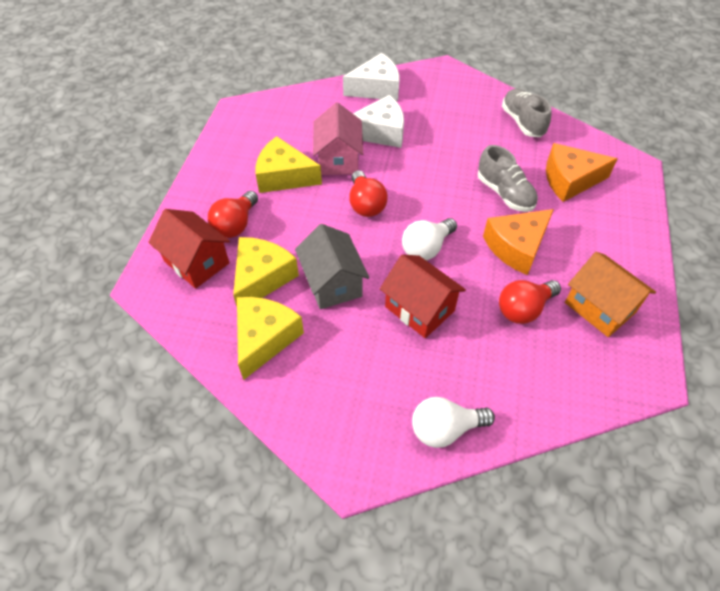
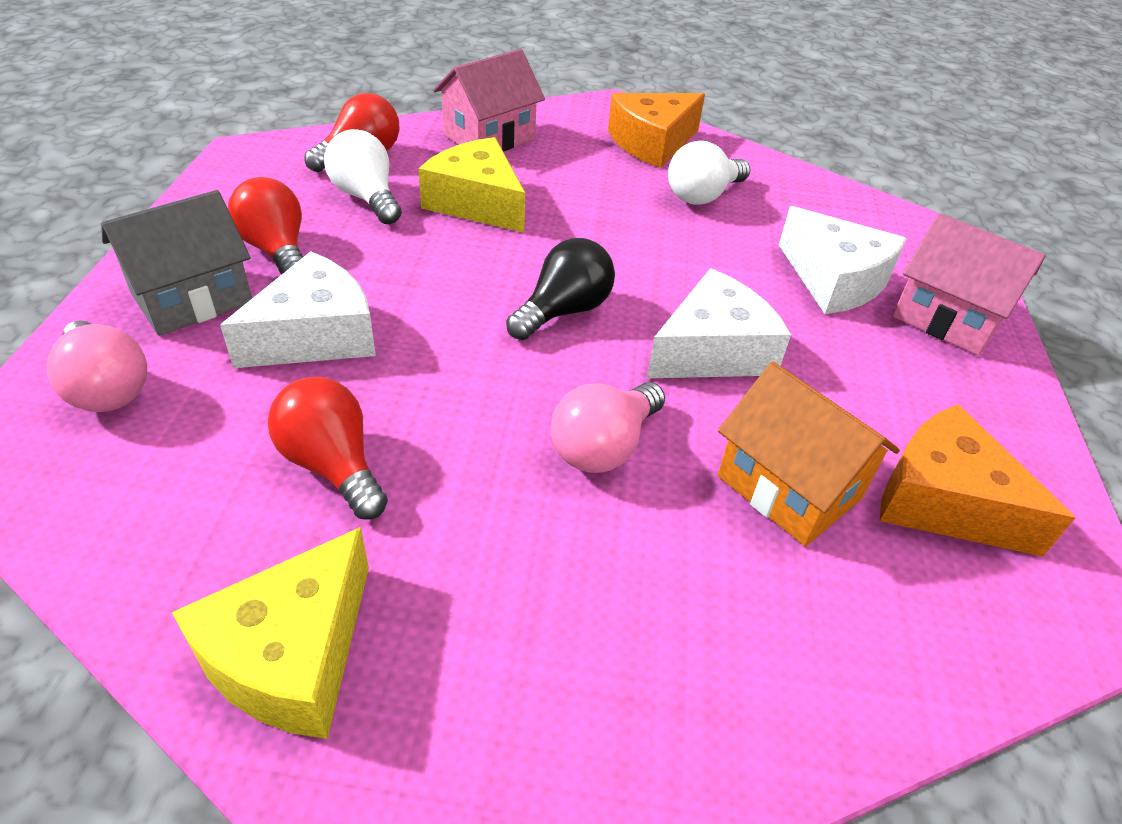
black light bulb: 0 -> 1
grey shoe: 2 -> 0
pink house: 1 -> 2
pink light bulb: 0 -> 2
red house: 2 -> 0
white cheese: 2 -> 3
yellow cheese: 3 -> 2

